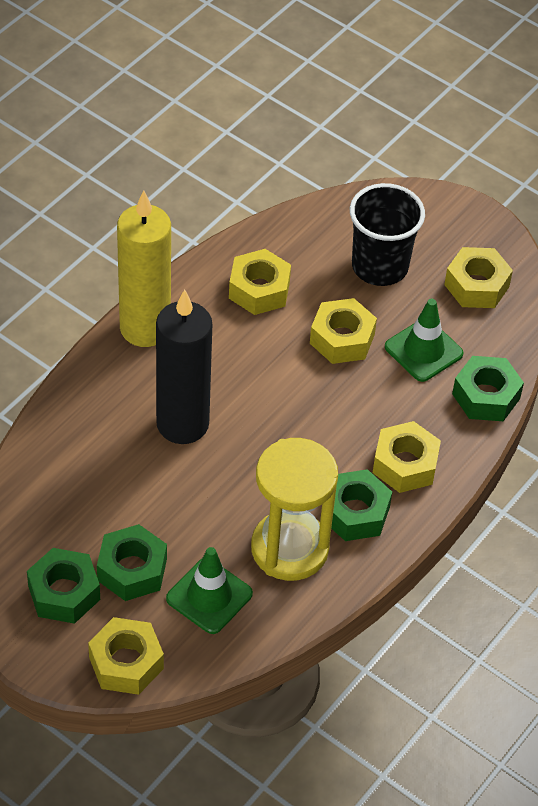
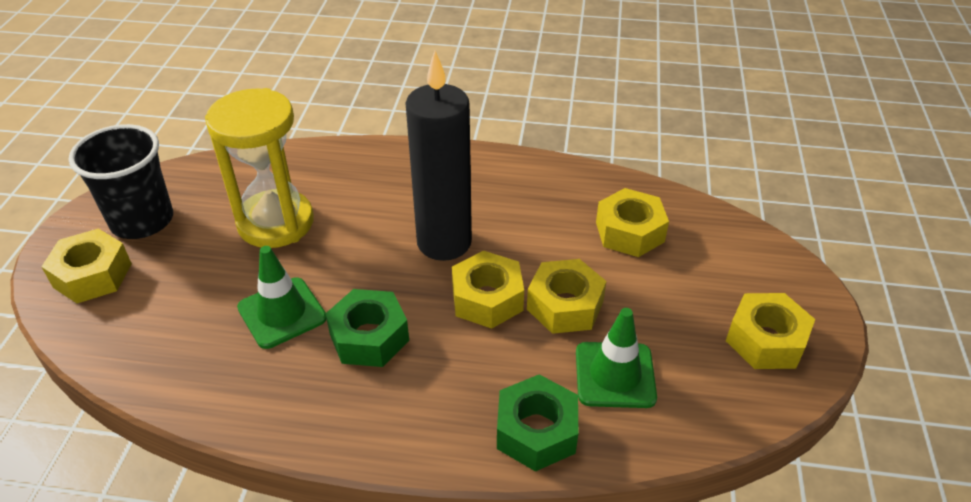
green nut: 4 -> 2
yellow candle: 1 -> 0

